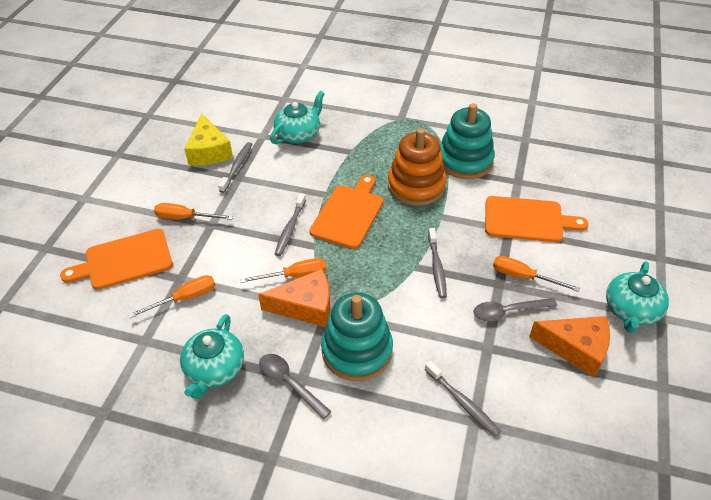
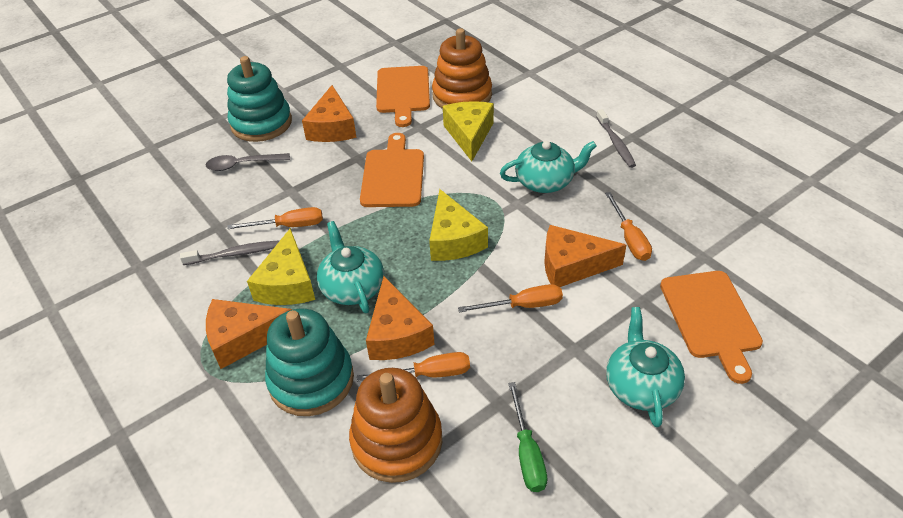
green screwdriver: 0 -> 1
grey spoon: 2 -> 1
grey toothbrush: 4 -> 2
orange cheese: 2 -> 4
orange stacking toy: 1 -> 2
yellow cheese: 1 -> 3

